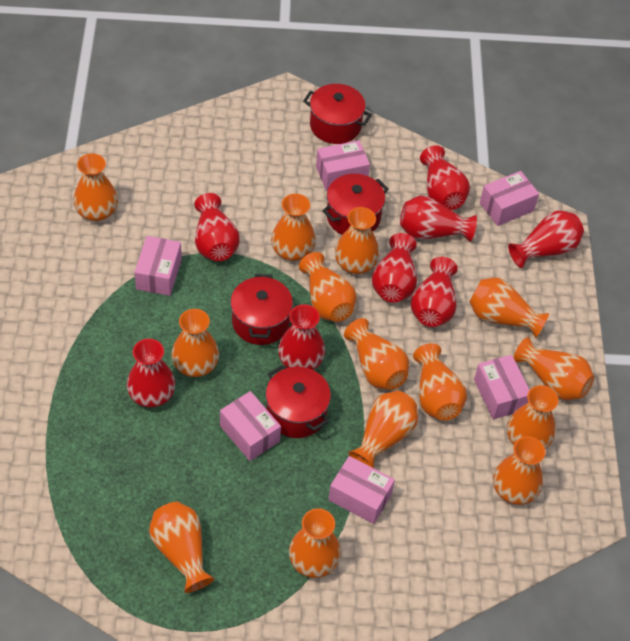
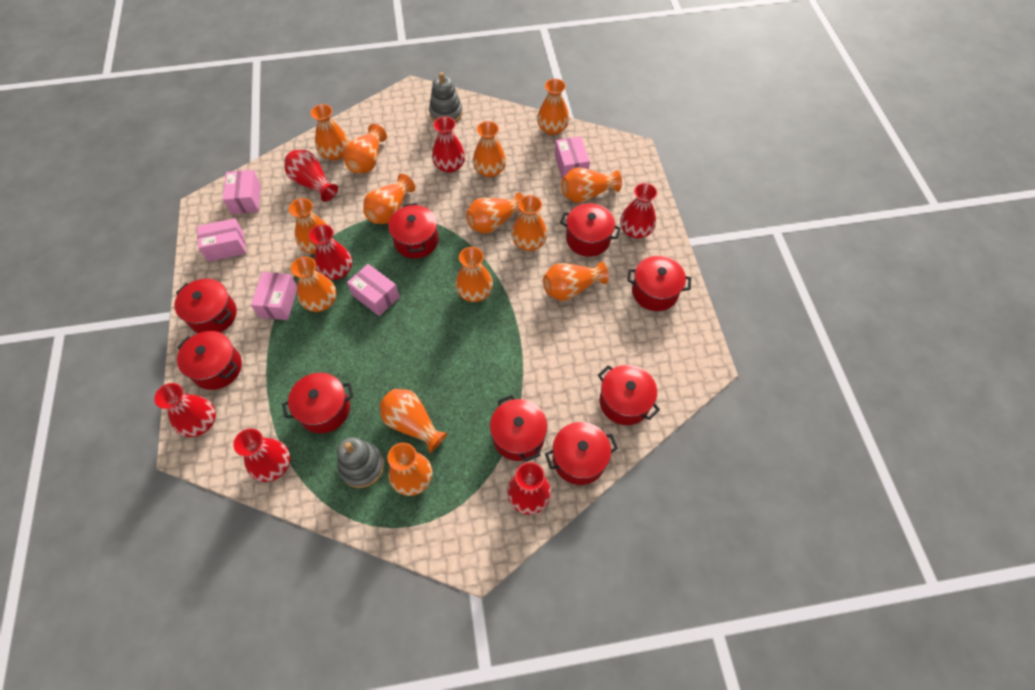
grey stacking toy: 0 -> 2
pink box: 6 -> 5
red pot: 4 -> 9
red vase: 8 -> 7

